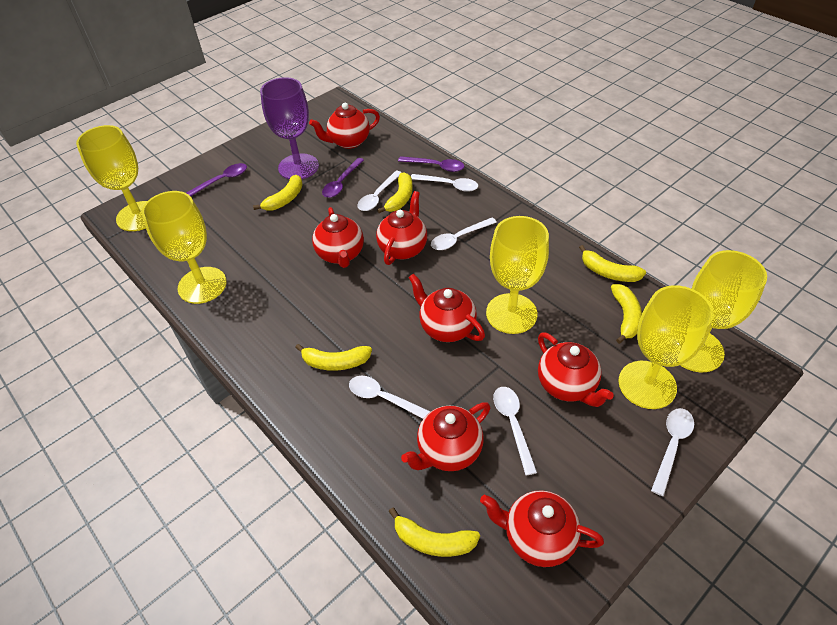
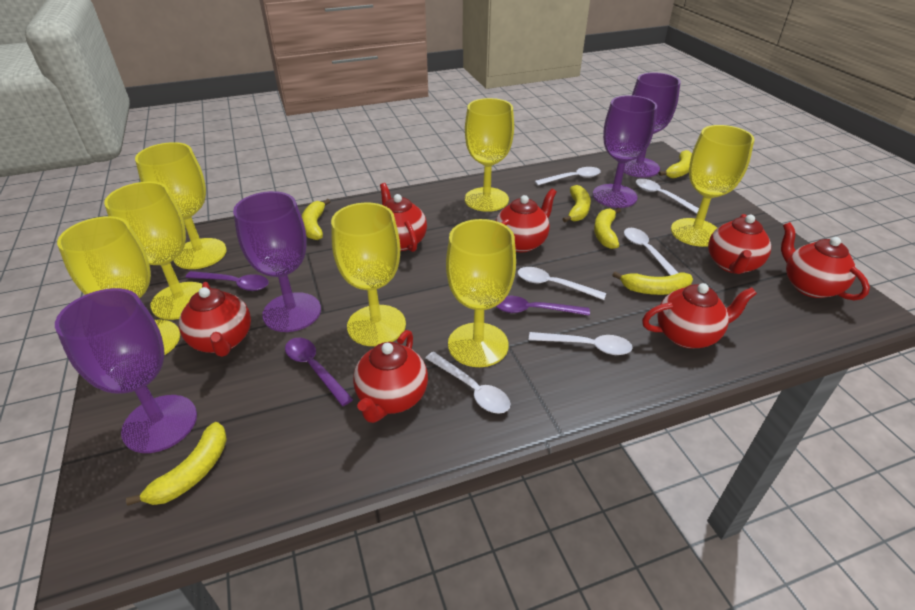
purple goblet: 1 -> 4
yellow goblet: 5 -> 7

